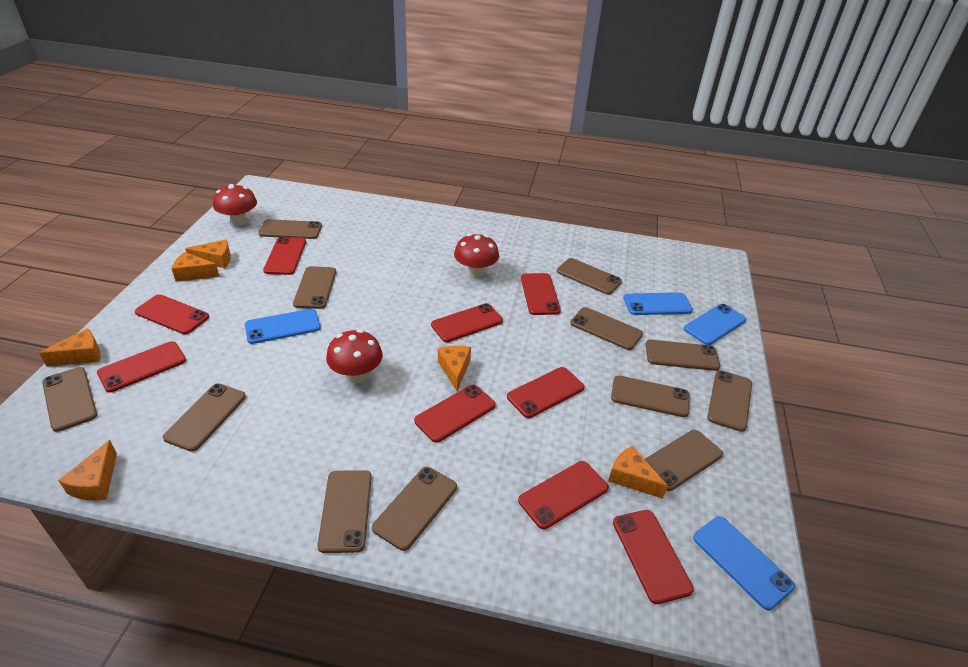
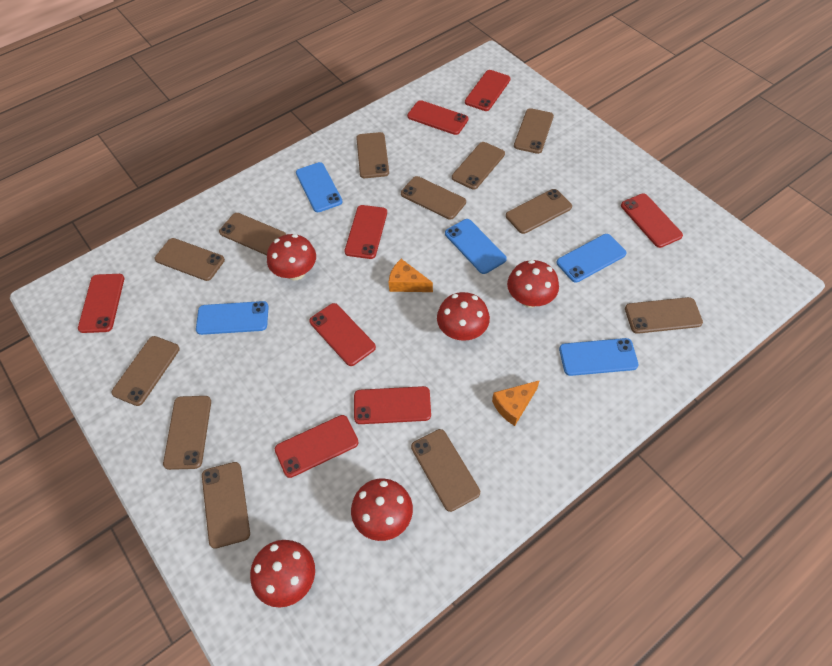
blue phone: 4 -> 5
orange cheese: 6 -> 2
red mushroom: 3 -> 5
red phone: 9 -> 8

